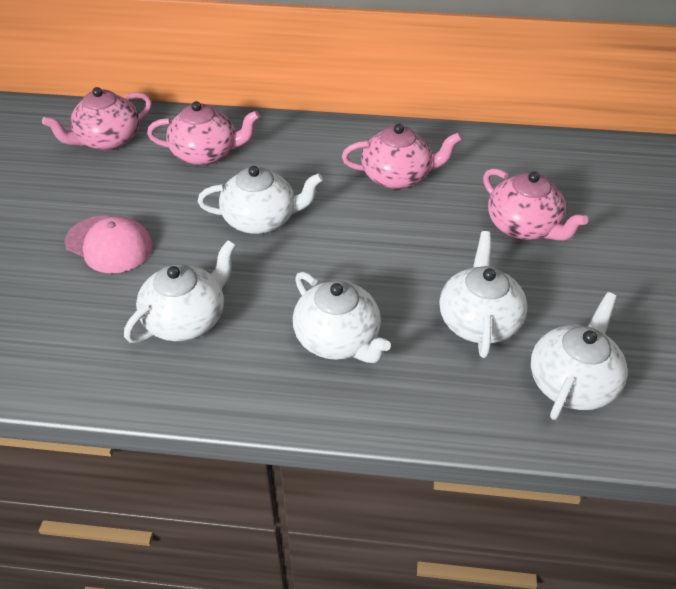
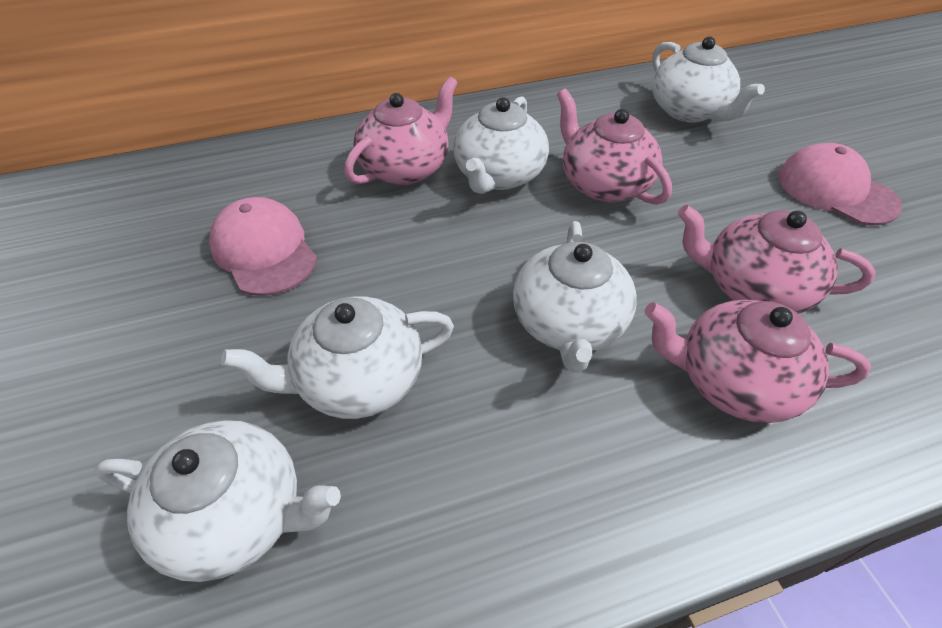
pink cap: 1 -> 2

